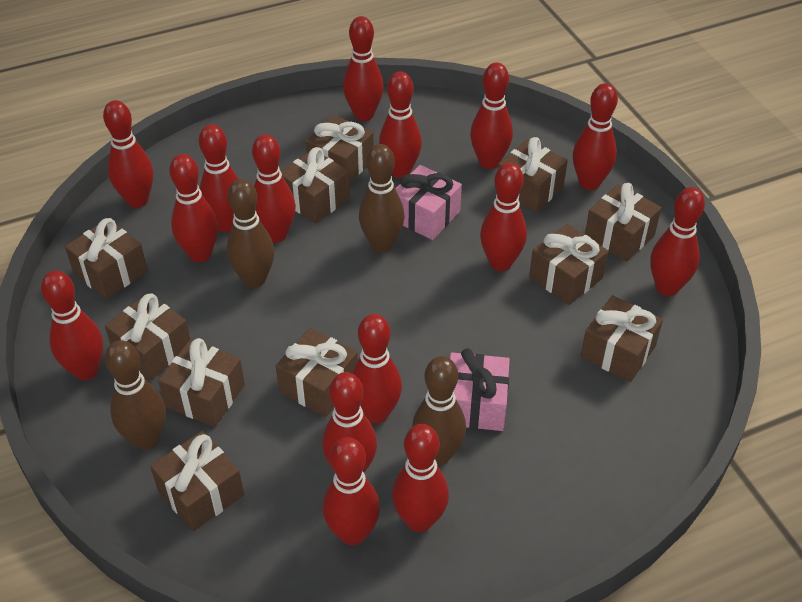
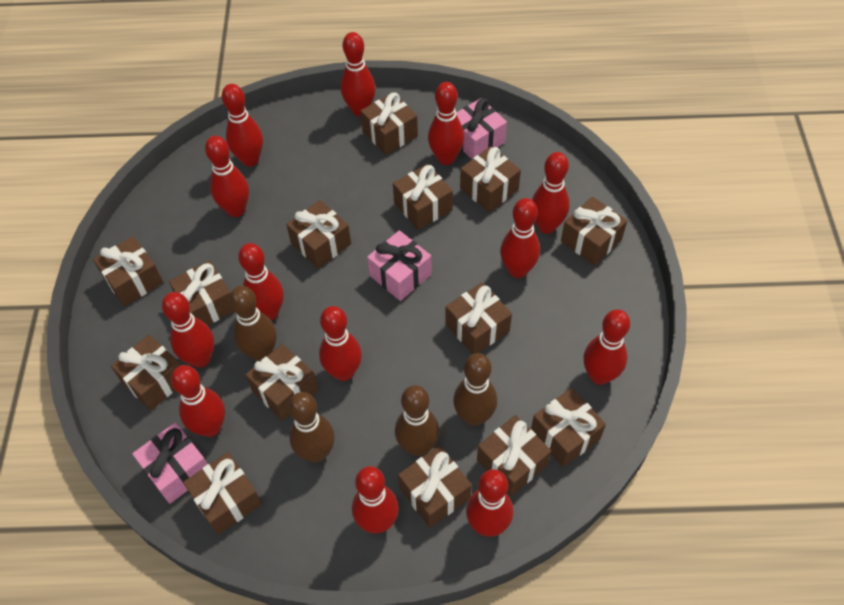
brown gift: 11 -> 14
pink gift: 2 -> 3
red bowling pin: 15 -> 13

